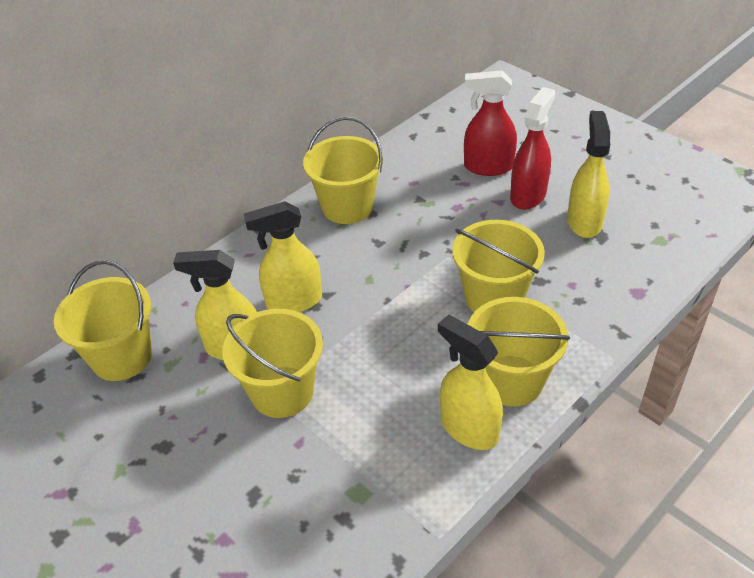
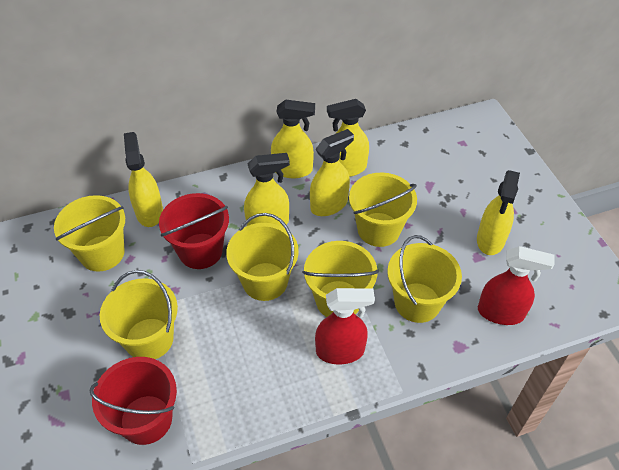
red bucket: 0 -> 2
yellow bucket: 5 -> 6
yellow spray bottle: 4 -> 6

